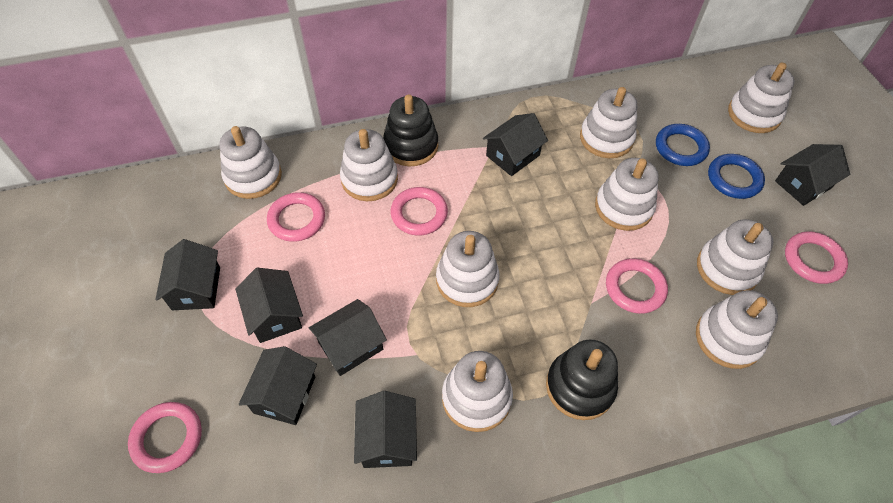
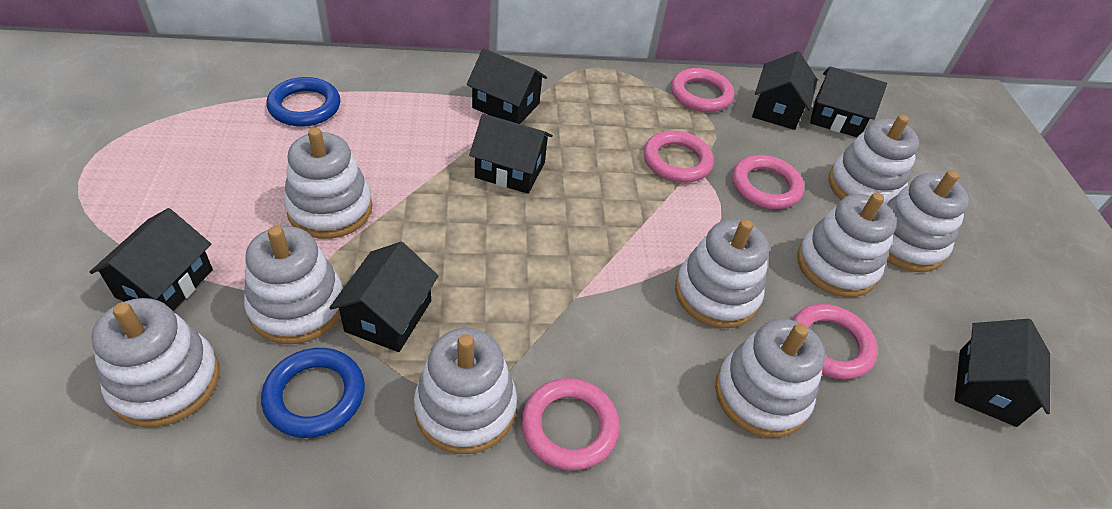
black stacking toy: 2 -> 0

